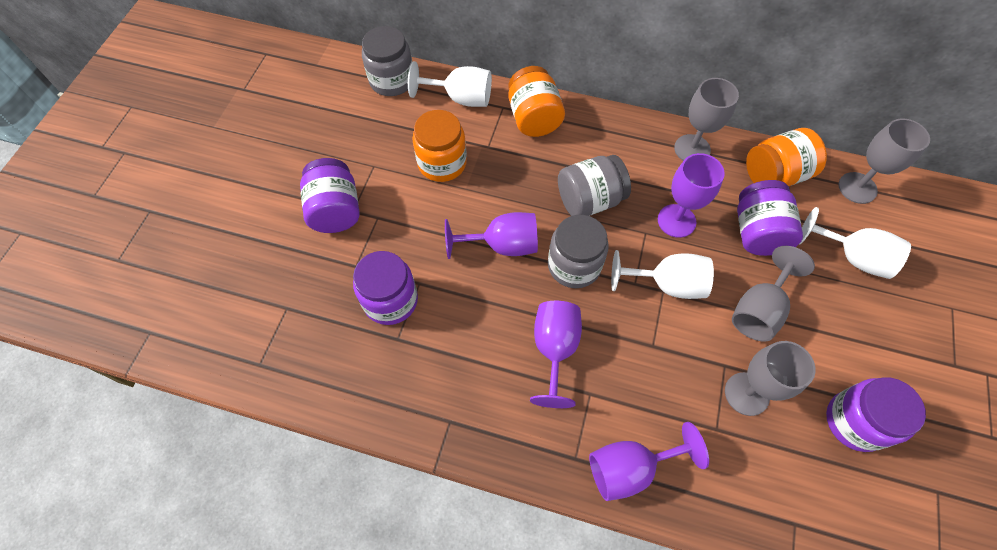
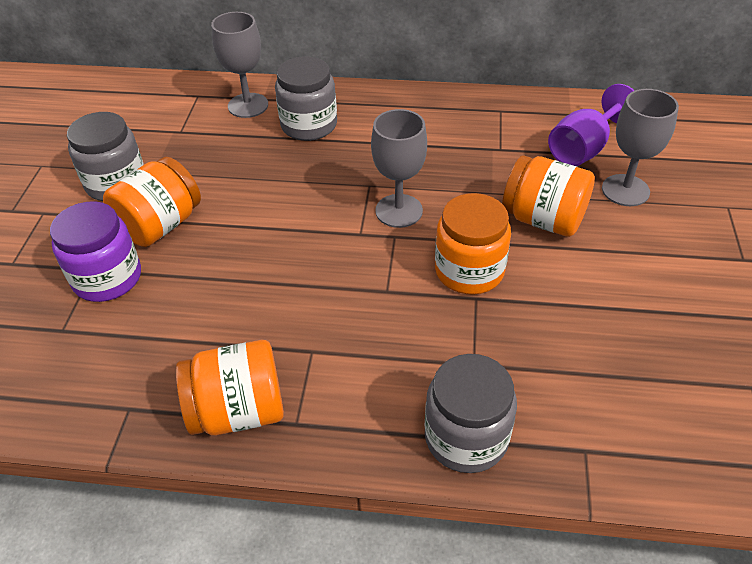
grey goblet: 4 -> 3
orange jar: 3 -> 4
purple goblet: 4 -> 1
purple jar: 4 -> 1
white goblet: 3 -> 0

